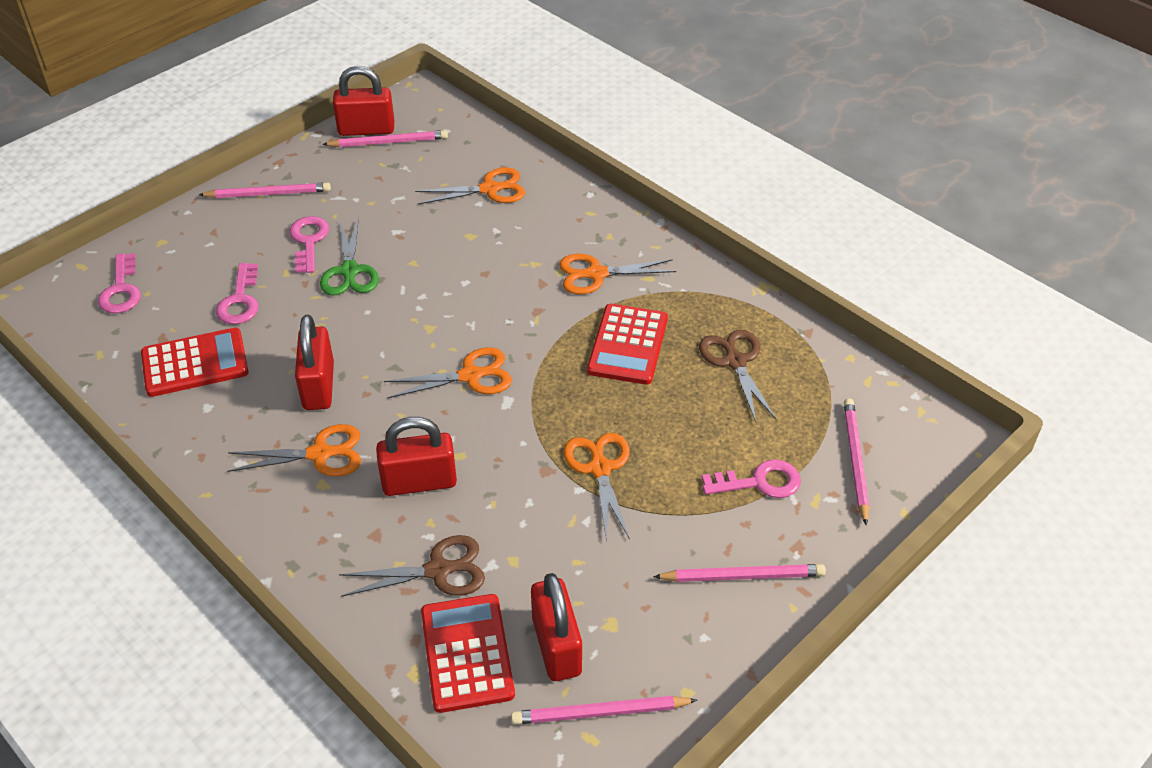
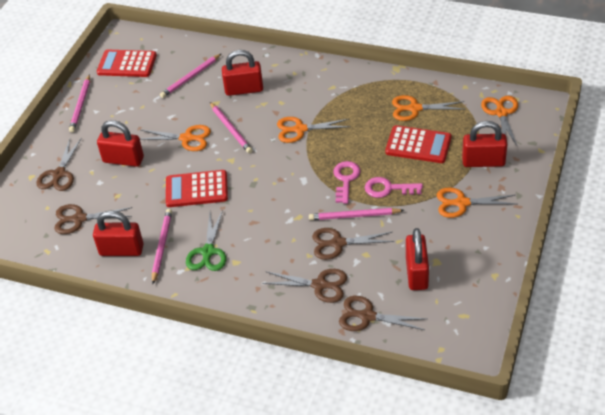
brown scissors: 2 -> 5
pink key: 4 -> 2
red padlock: 4 -> 5

